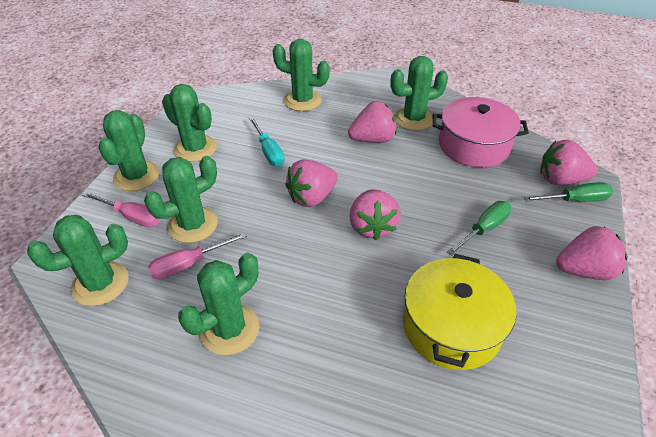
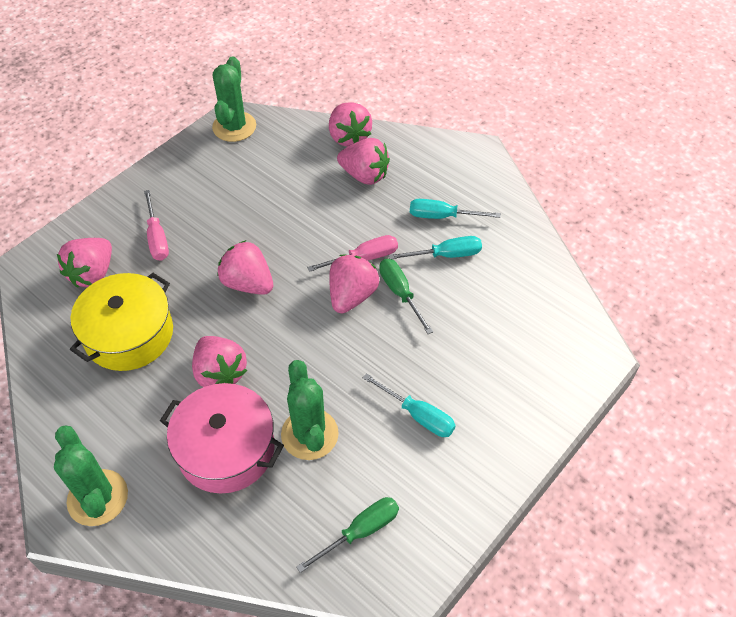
green cactus: 7 -> 3
pink strawberry: 5 -> 6
turquoise screwdriver: 1 -> 3

